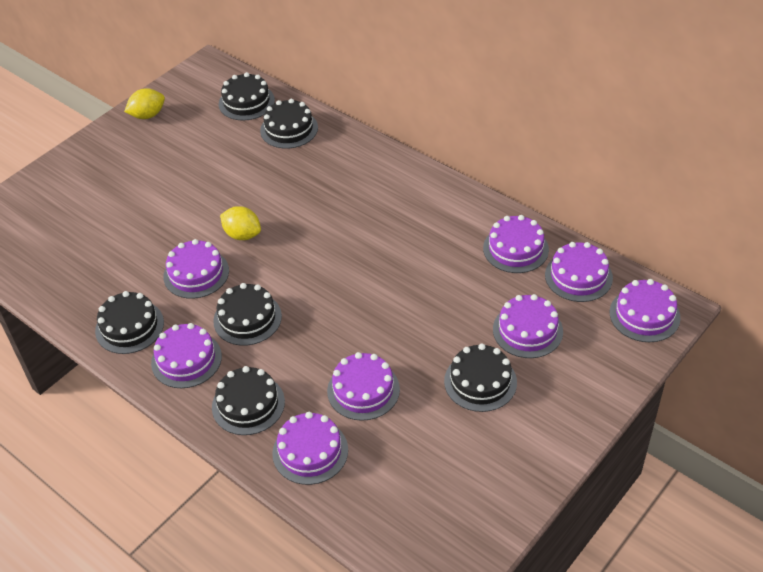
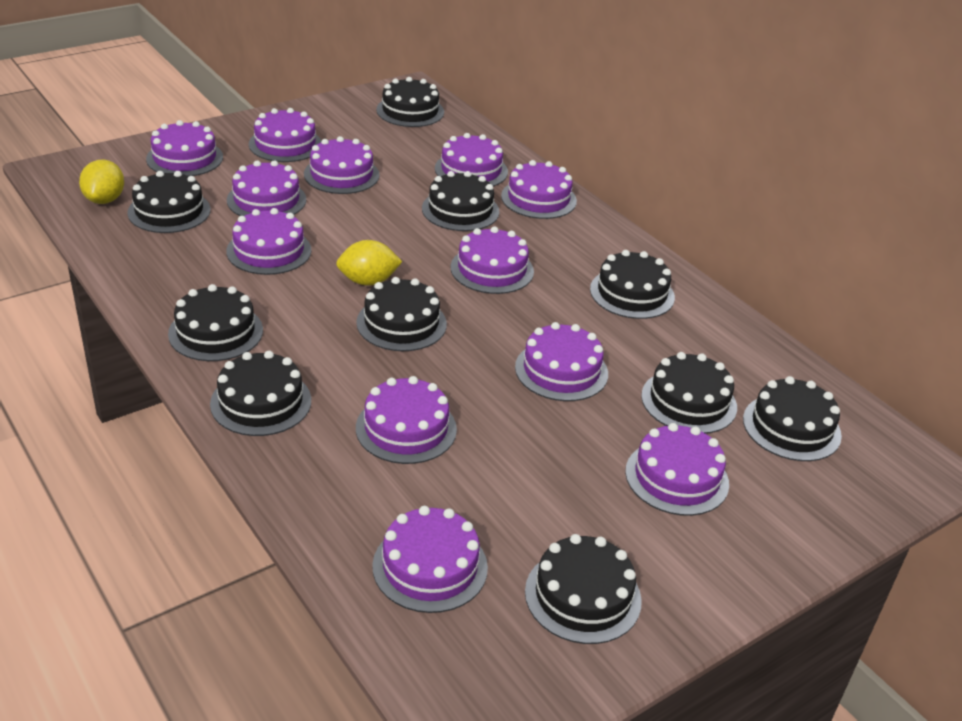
black cake: 6 -> 10
purple cake: 8 -> 12

